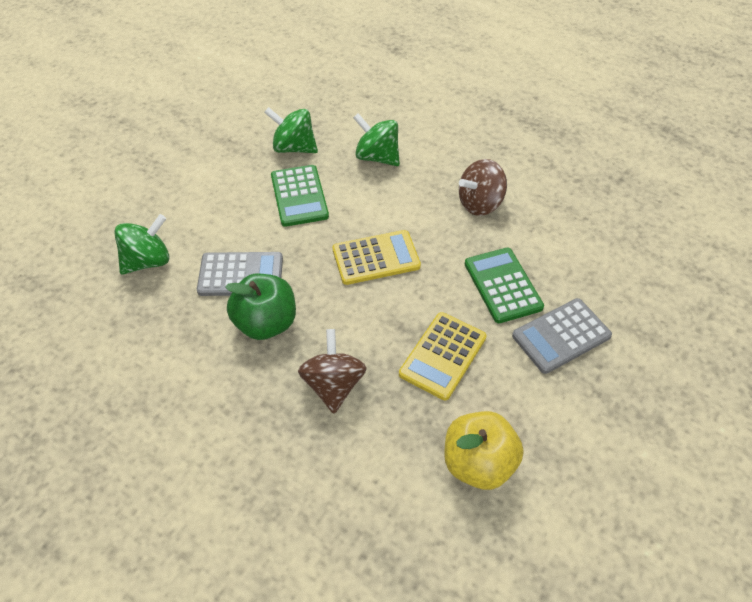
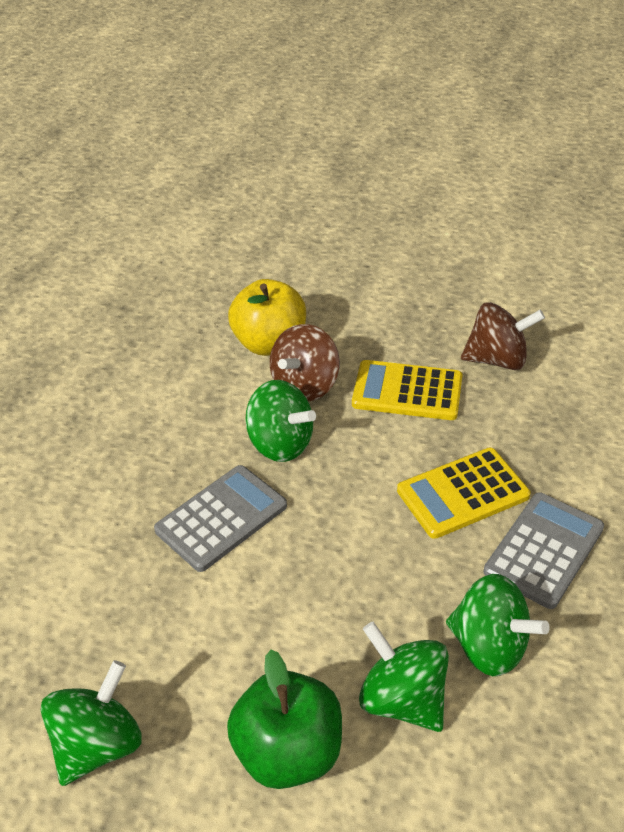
green calculator: 2 -> 0
green spinning top: 3 -> 4

